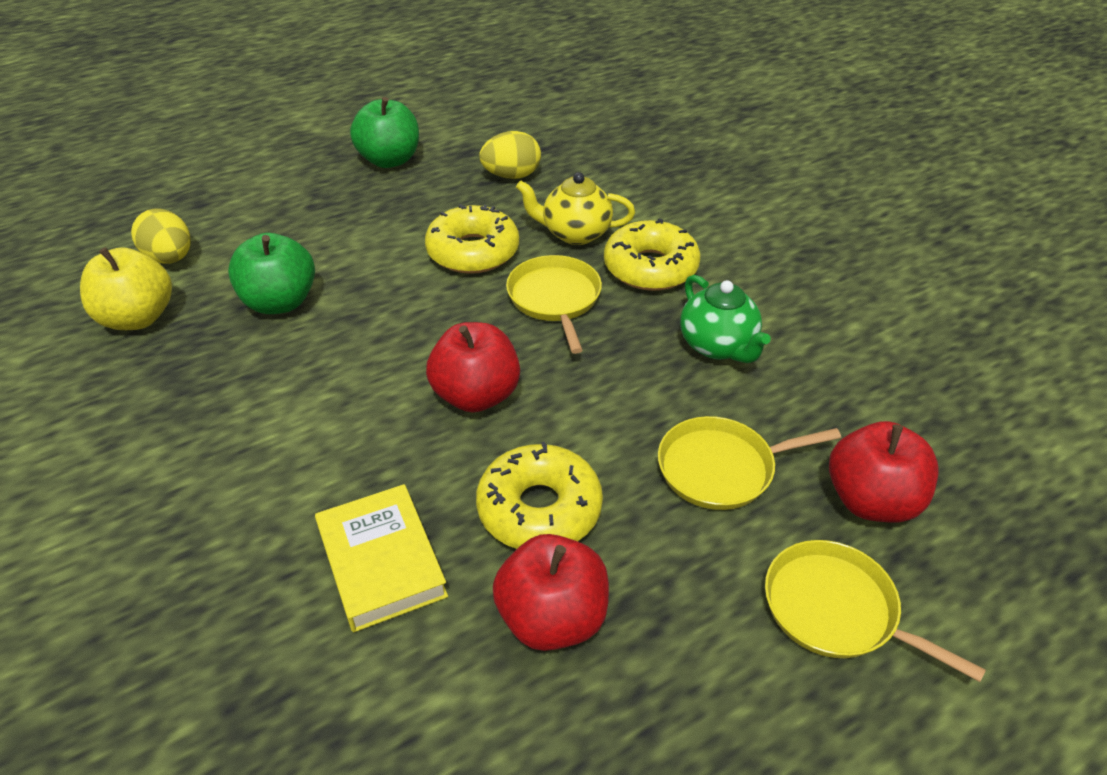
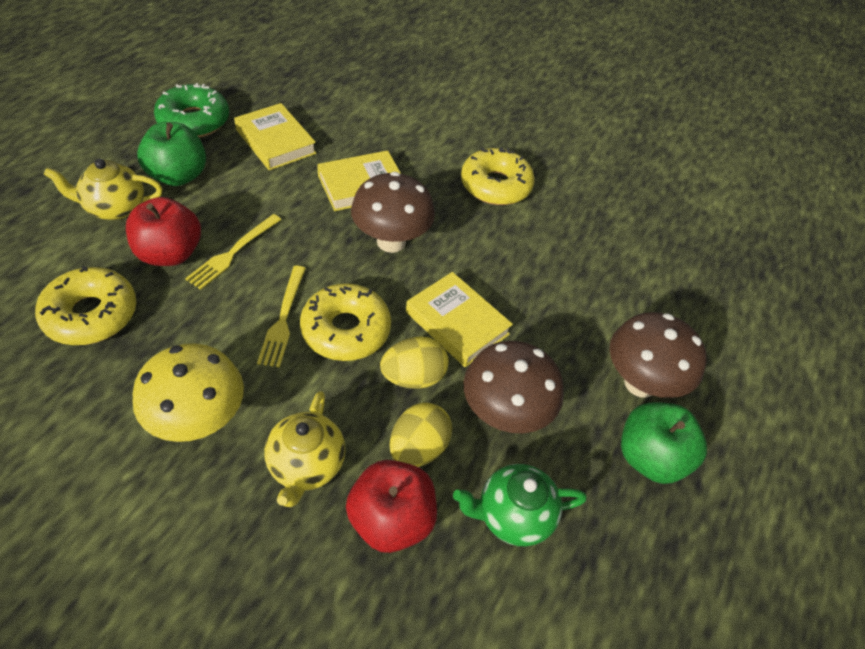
brown mushroom: 0 -> 3
green donut: 0 -> 1
red apple: 3 -> 2
yellow apple: 1 -> 0
yellow book: 1 -> 3
yellow fork: 0 -> 2
yellow mushroom: 0 -> 1
yellow pan: 3 -> 0
yellow teapot: 1 -> 2

